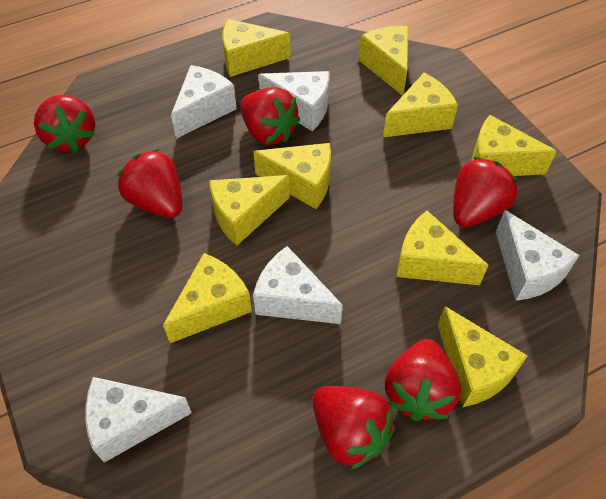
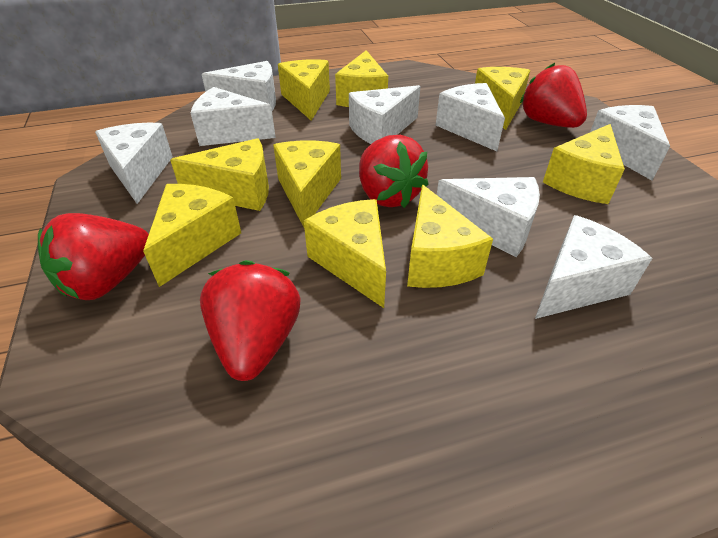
red strawberry: 6 -> 4
white cheese: 5 -> 8

